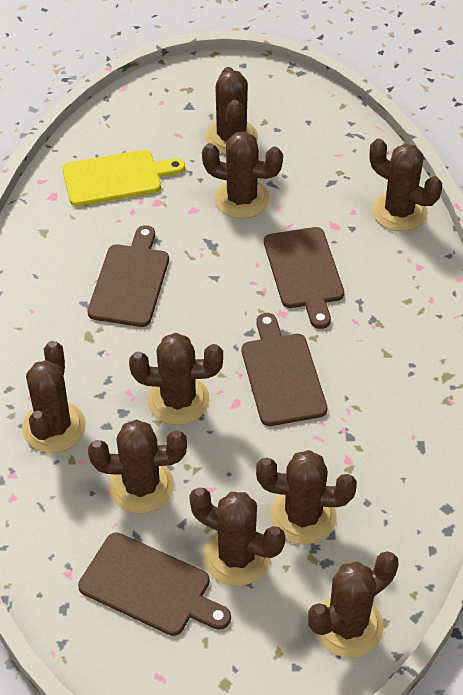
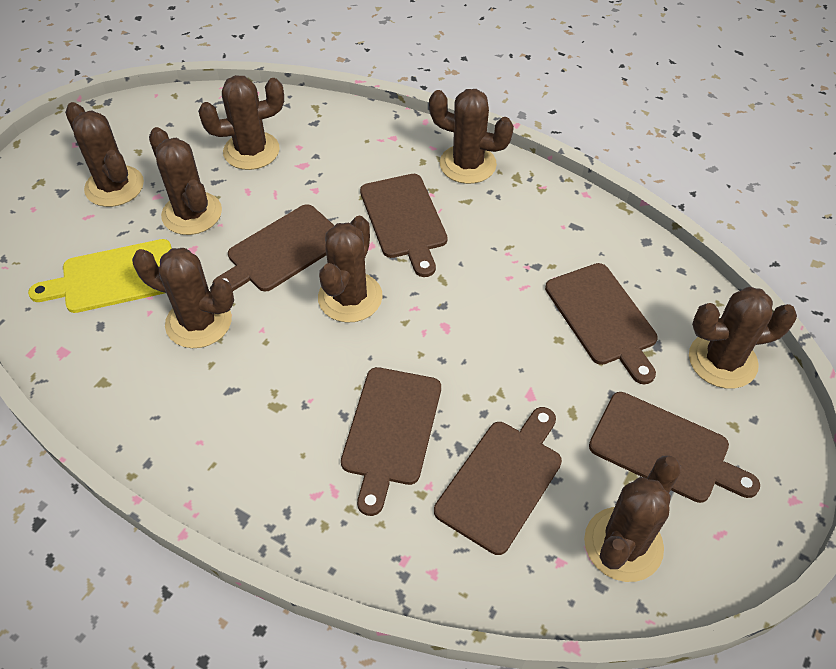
brown cactus: 9 -> 8
brown cutting board: 4 -> 6

